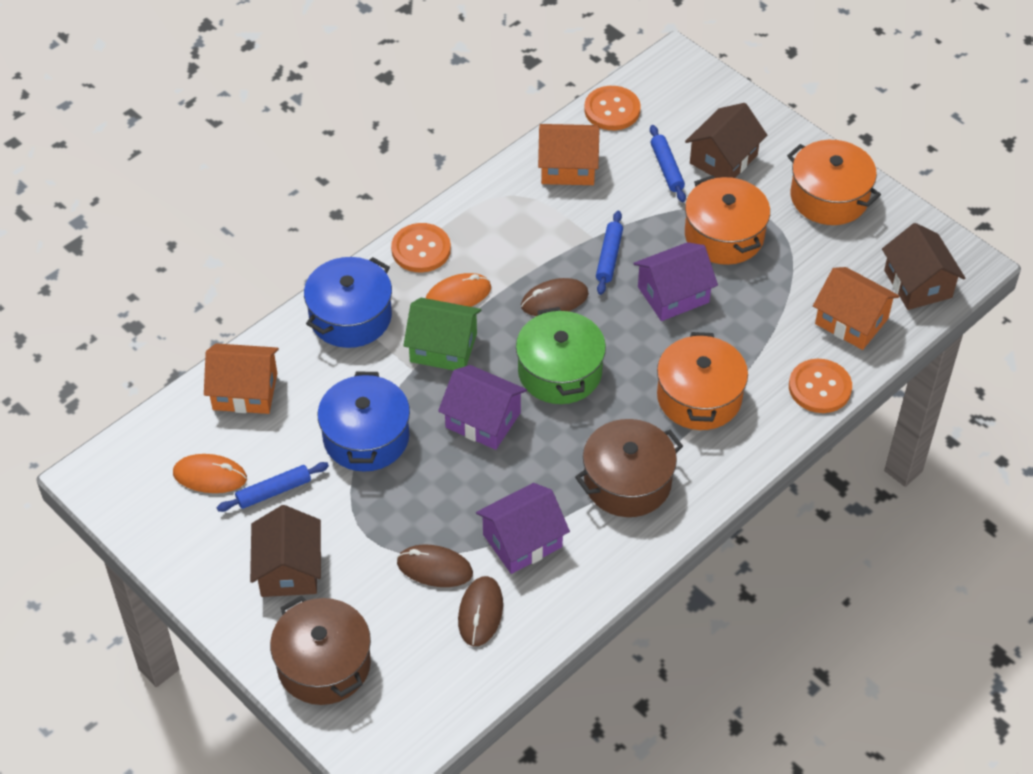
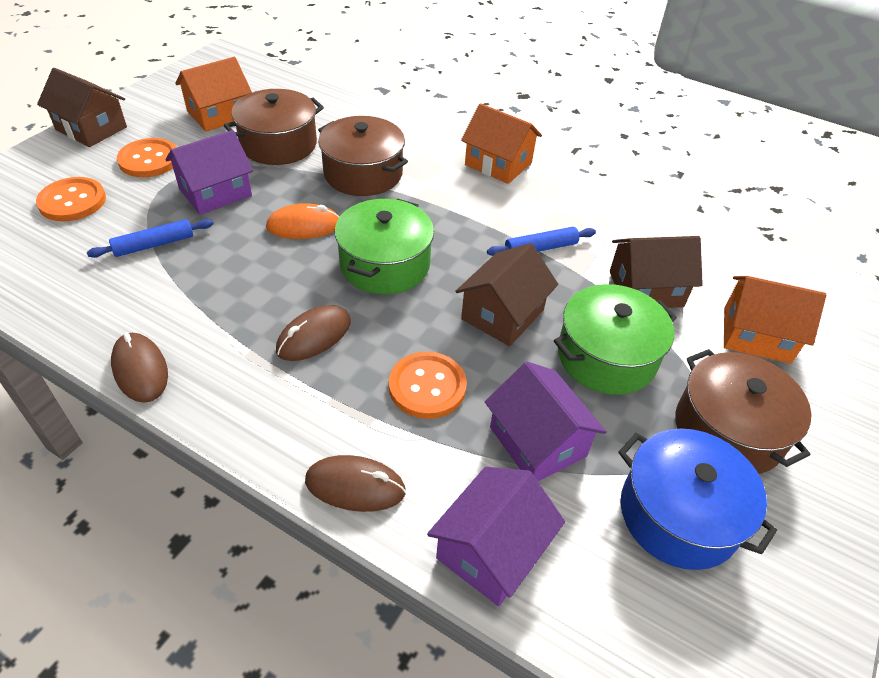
blue pot: 2 -> 1
blue rolling pin: 3 -> 2
brown pot: 2 -> 3
green house: 1 -> 0
green pot: 1 -> 2
orange mouse: 2 -> 1
orange pot: 3 -> 0

